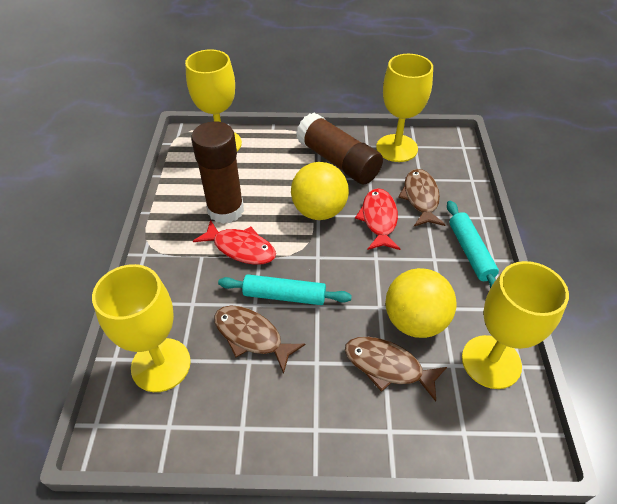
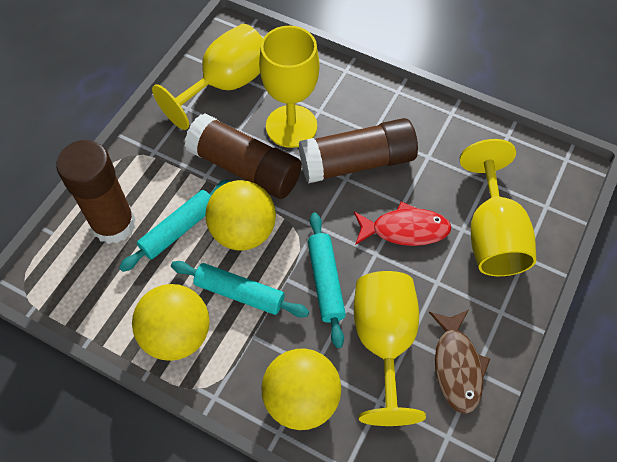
brown fish: 3 -> 1
brown glue stick: 2 -> 3
red fish: 2 -> 1
turquoise rolling pin: 2 -> 3
yellow ball: 2 -> 3

